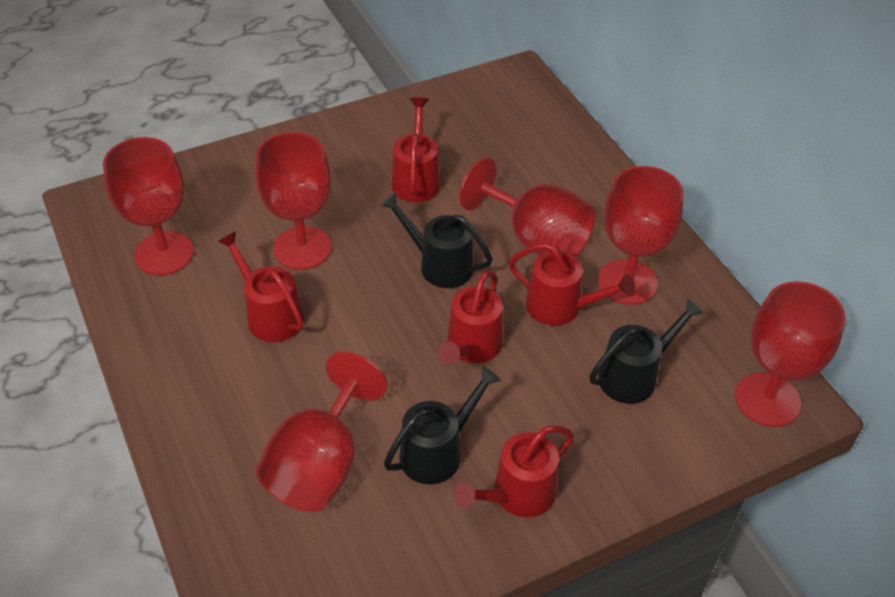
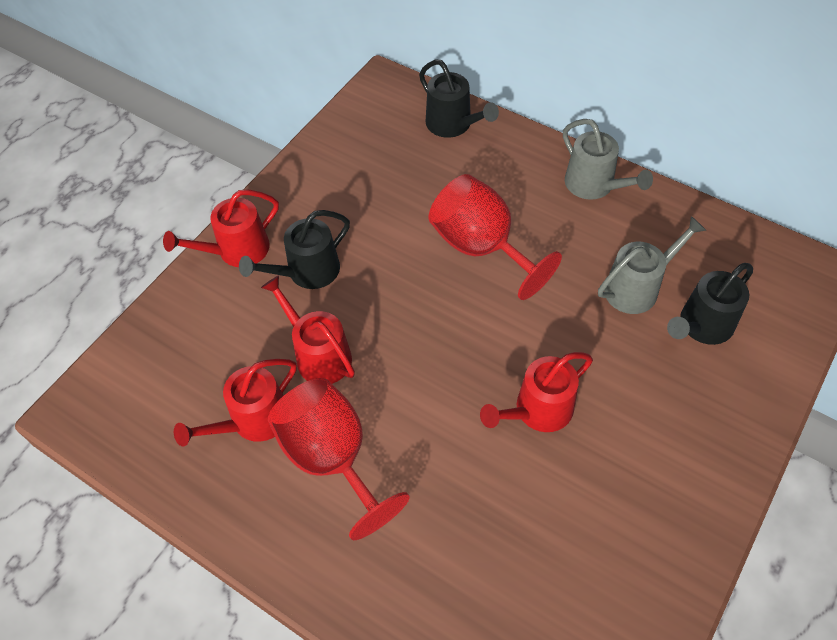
grey watering can: 0 -> 2
red goblet: 6 -> 2
red watering can: 5 -> 4

